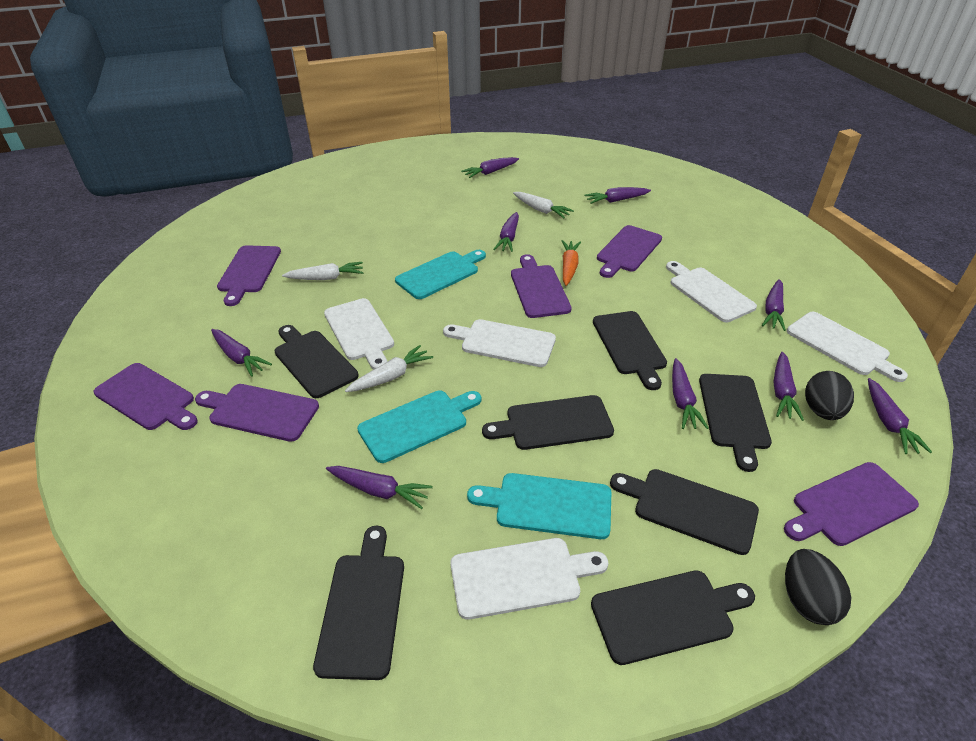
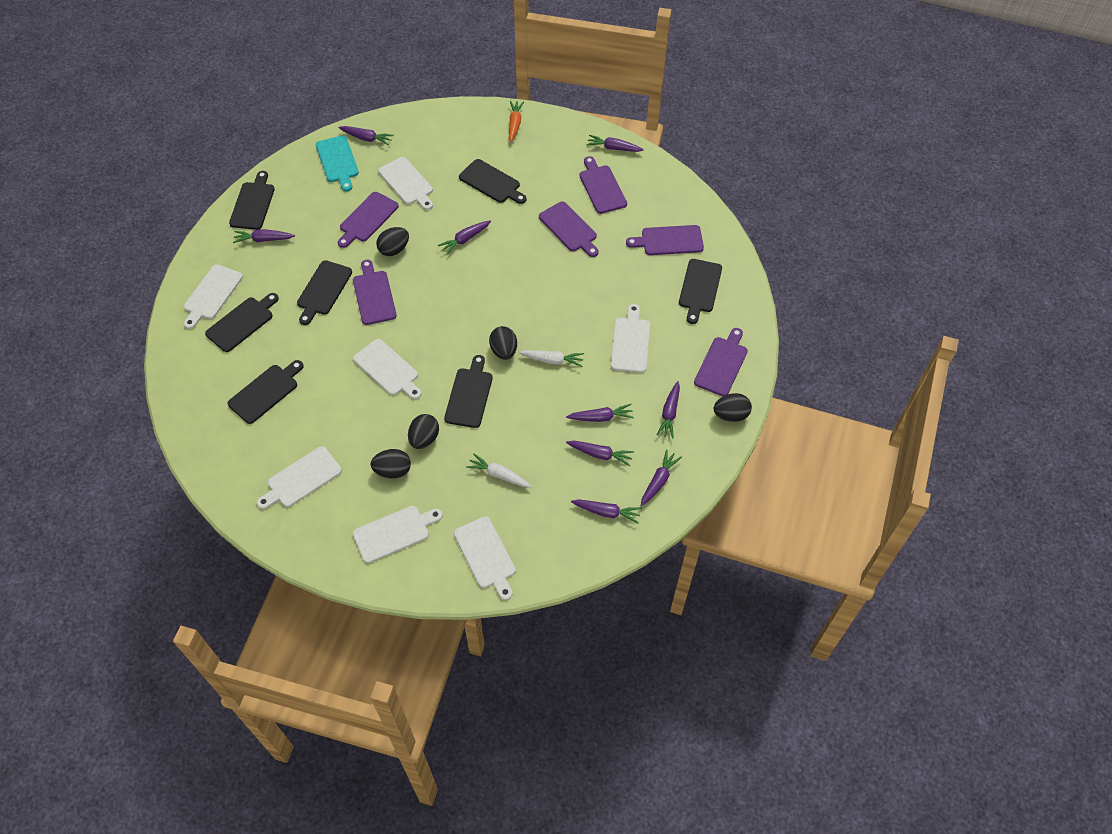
black egg: 2 -> 5
turquoise cutting board: 3 -> 1
white carrot: 3 -> 2
white cutting board: 5 -> 7

